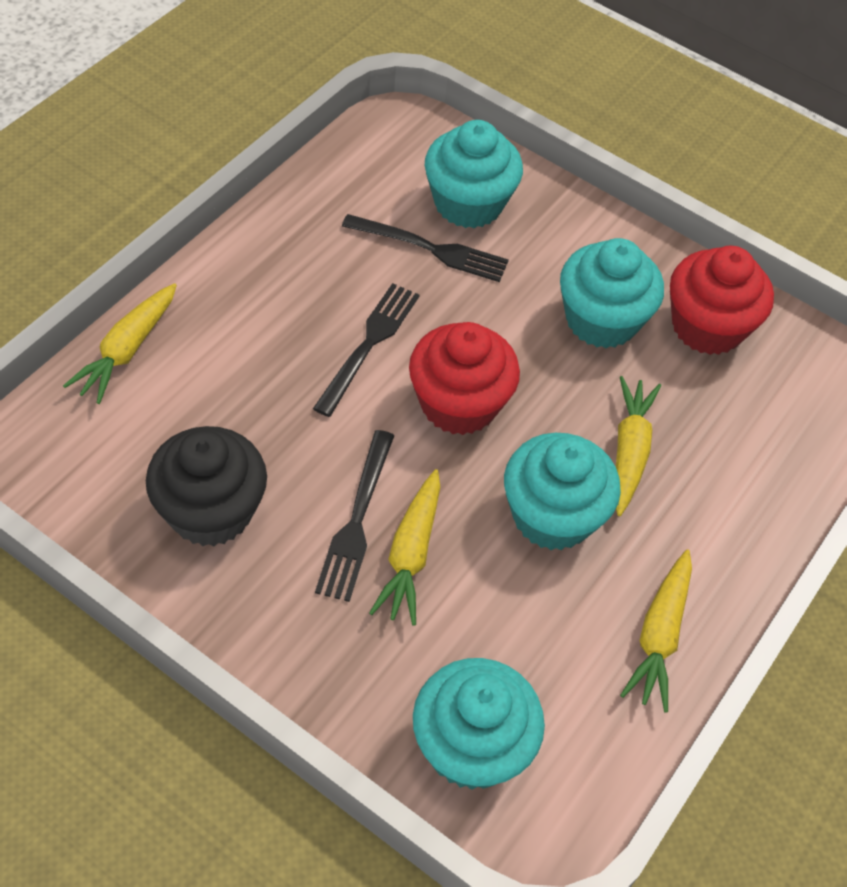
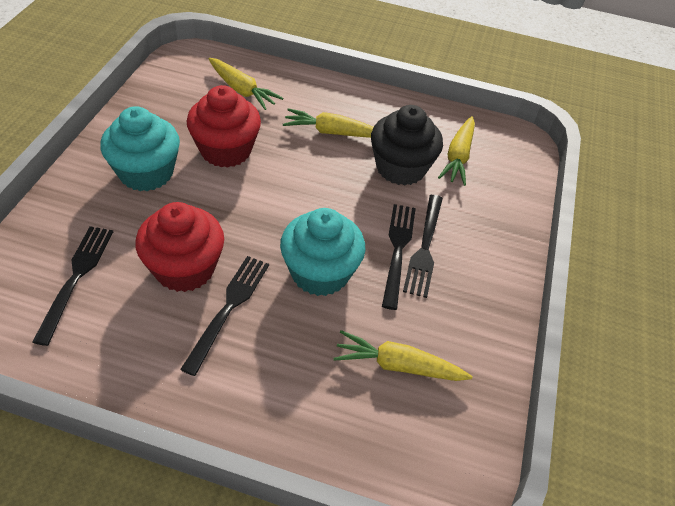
black fork: 3 -> 4
turquoise cupcake: 4 -> 2

